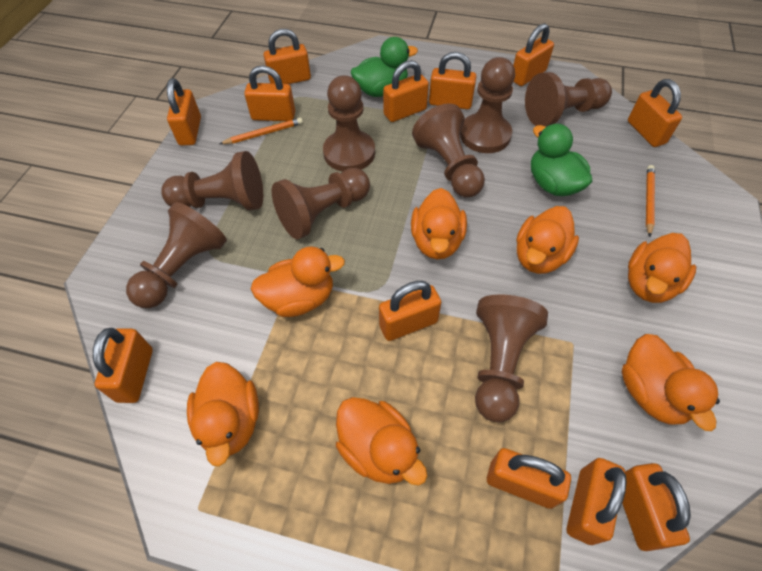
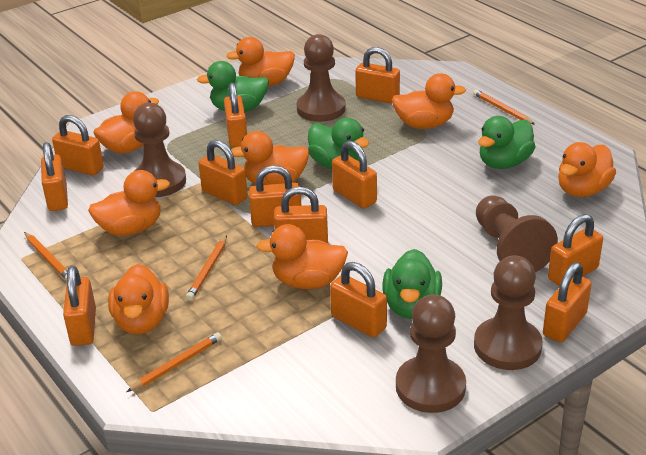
brown pawn: 8 -> 5
green duck: 2 -> 4
orange duck: 7 -> 8
orange pencil: 2 -> 4

